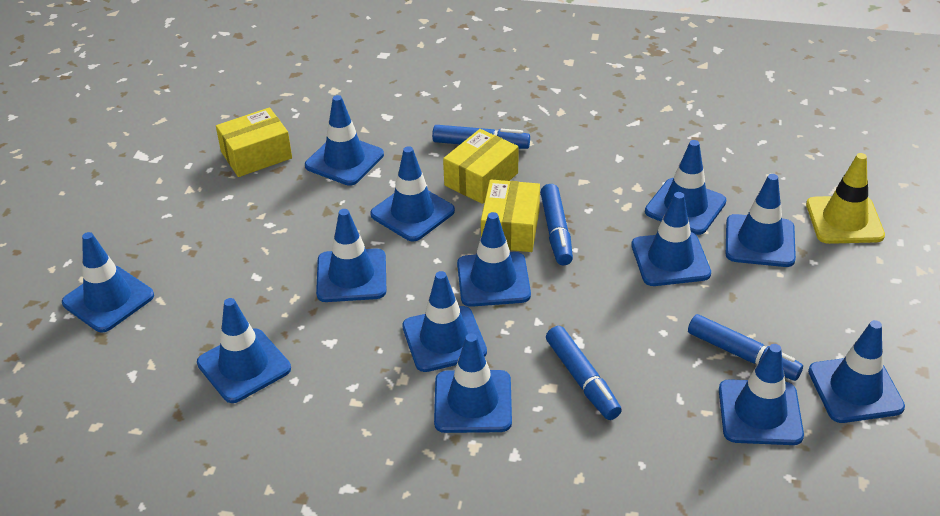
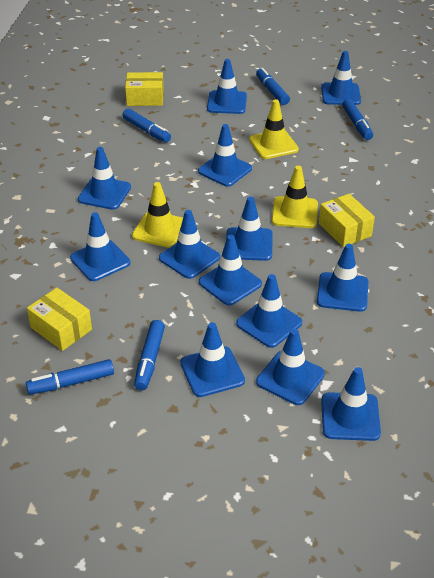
blue marker: 4 -> 5
yellow traffic cone: 1 -> 3

